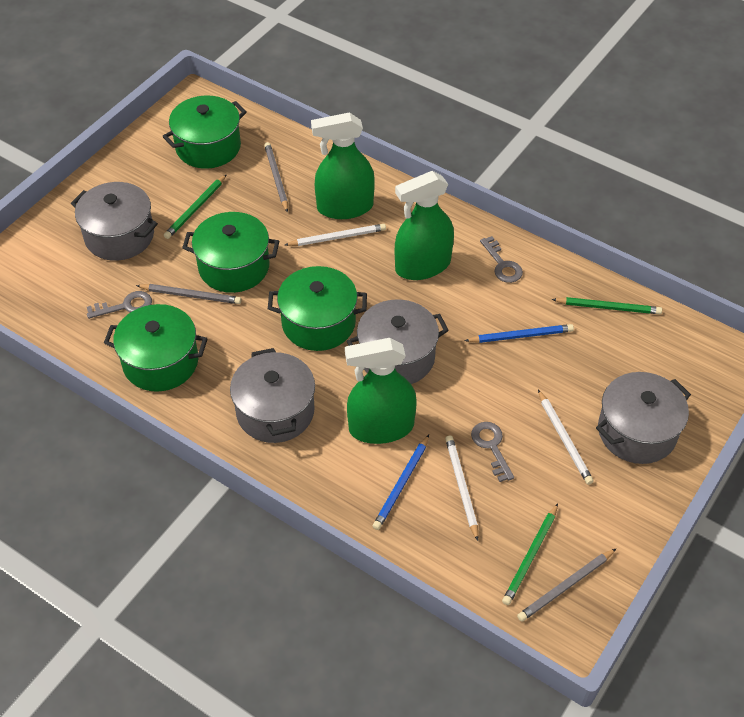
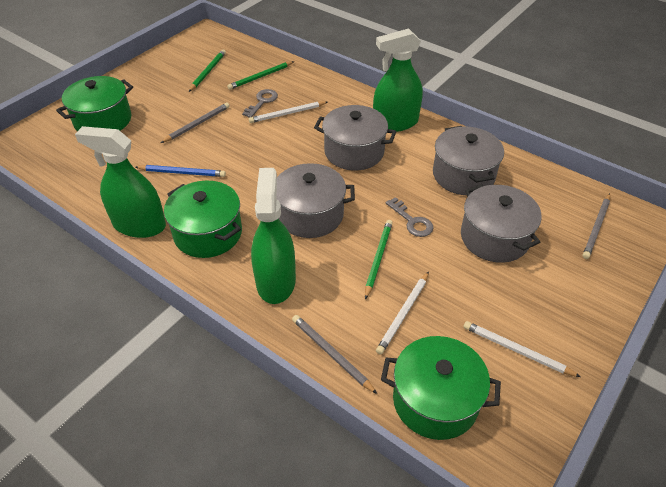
blue pencil: 2 -> 1
green pot: 4 -> 3
grey key: 3 -> 2

